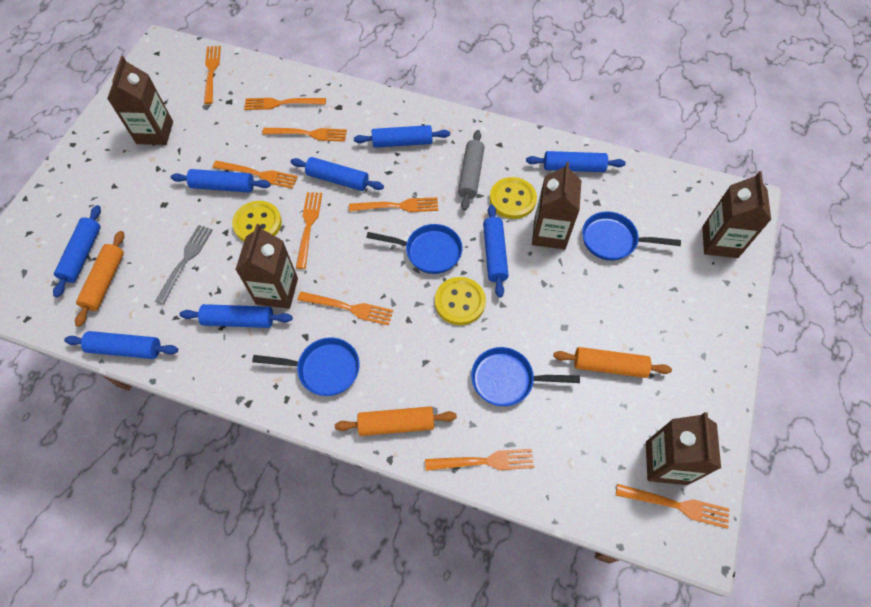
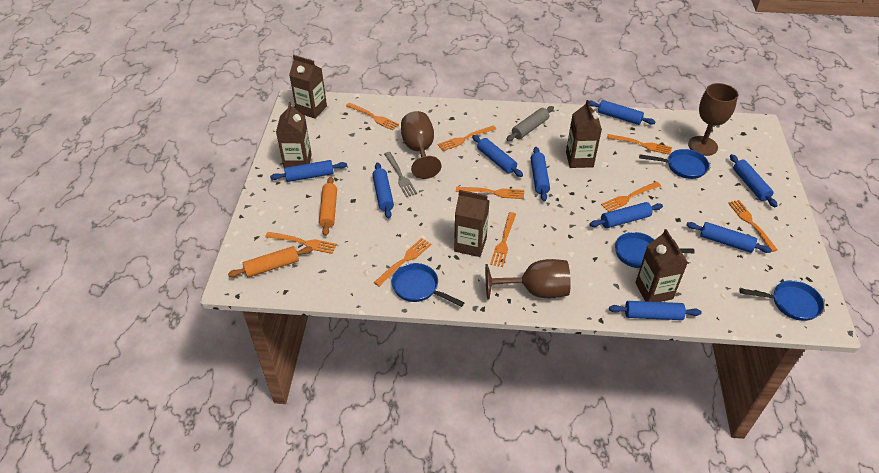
blue rolling pin: 8 -> 9
brown goblet: 0 -> 3
orange rolling pin: 3 -> 2
yellow button: 3 -> 0

